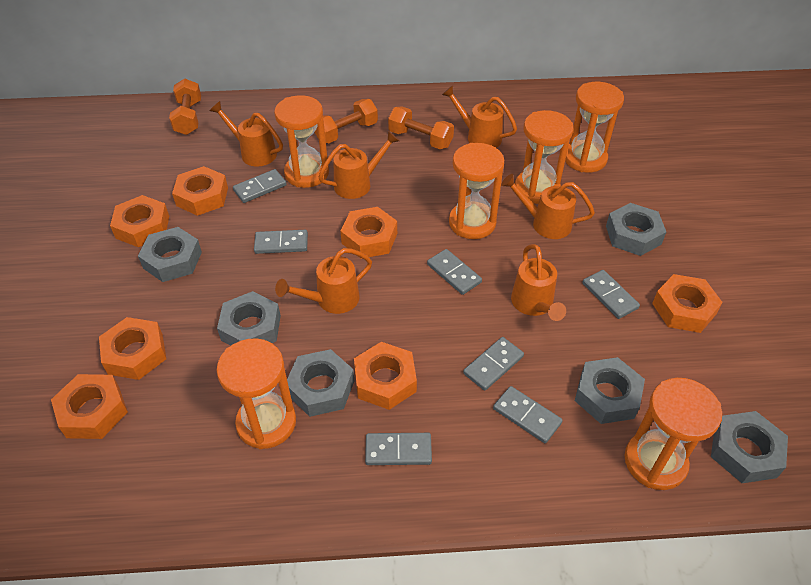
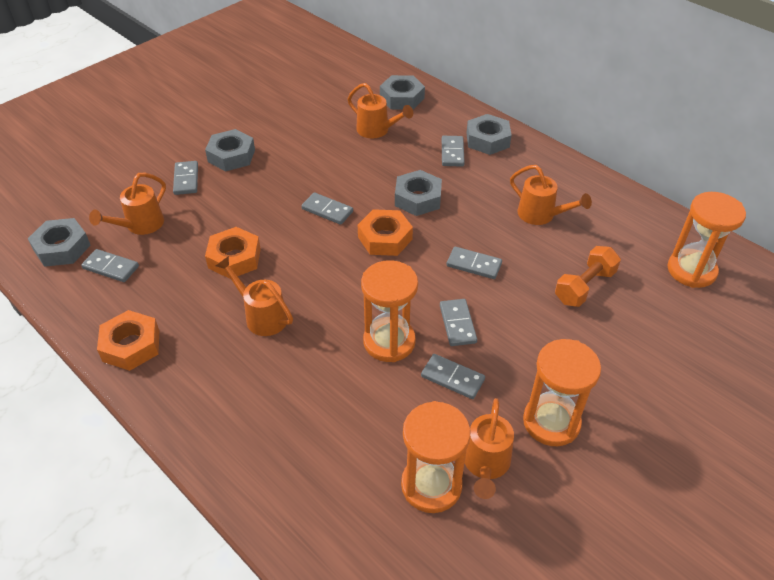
grey nut: 6 -> 5
orange dumbbell: 3 -> 1
orange hourglass: 6 -> 4
orange nut: 7 -> 3
orange watering can: 6 -> 5

